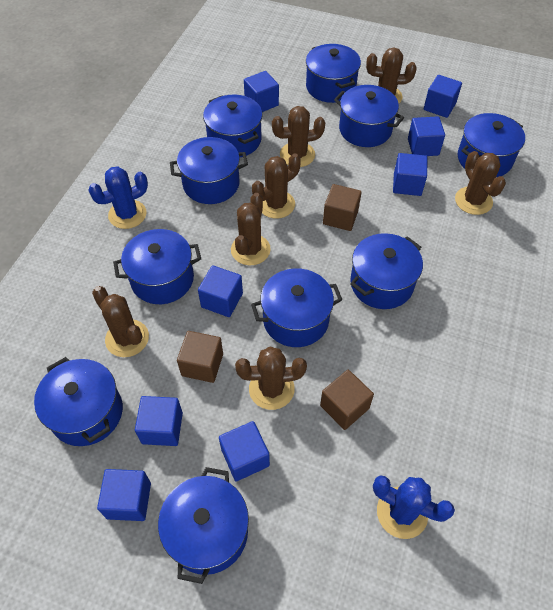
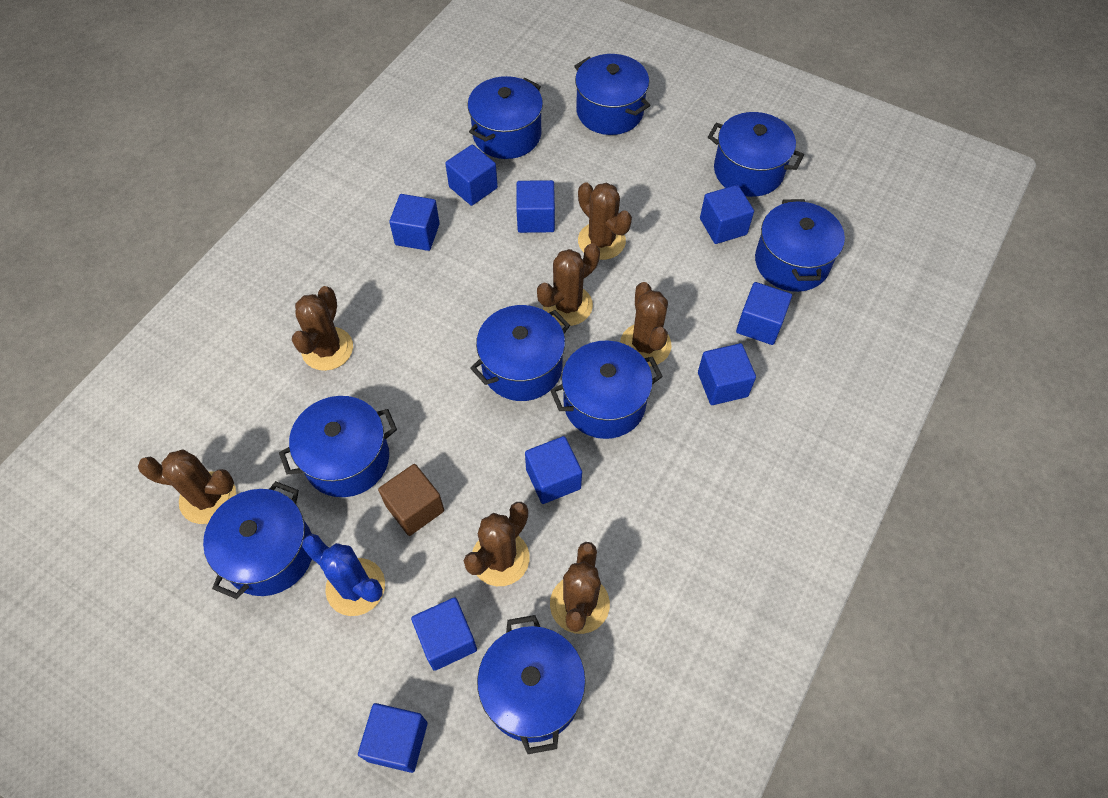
blue cactus: 2 -> 1
blue cube: 8 -> 9
blue pot: 10 -> 9
brown cube: 3 -> 1

